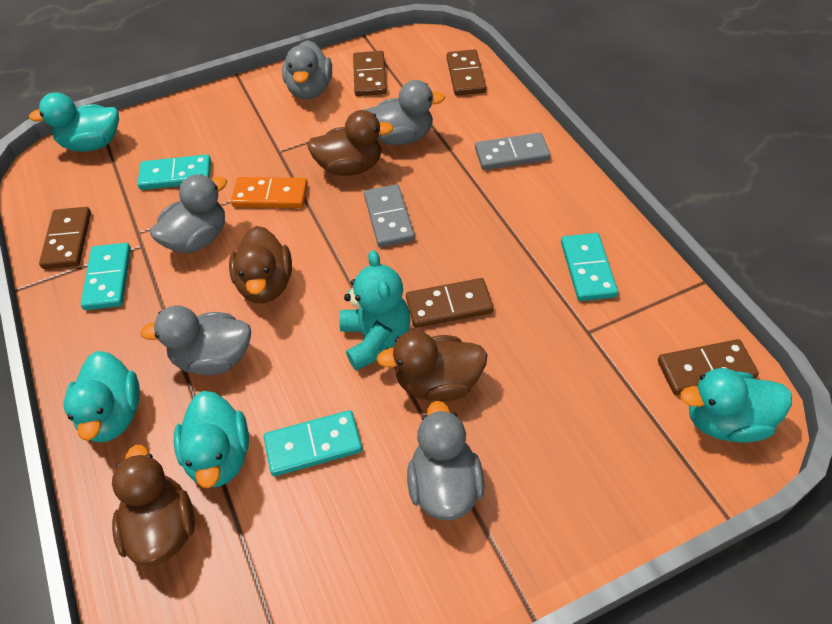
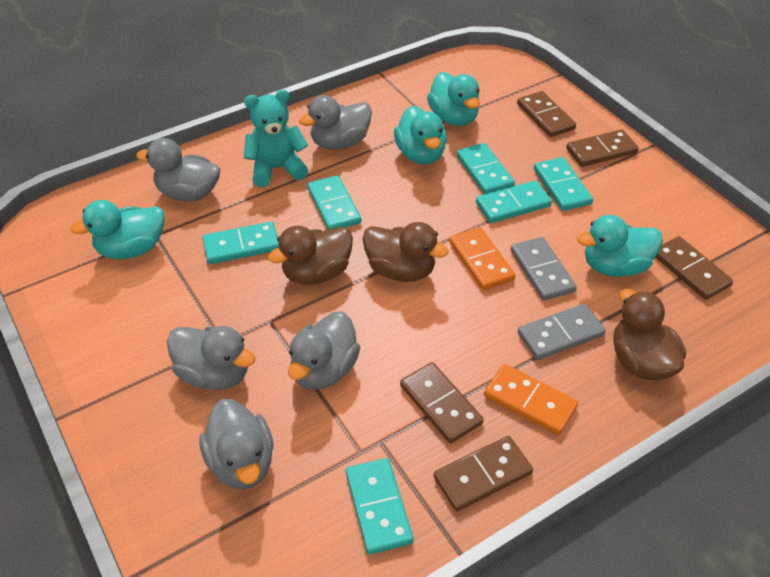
brown duck: 4 -> 3
orange domino: 1 -> 2
turquoise domino: 4 -> 6

